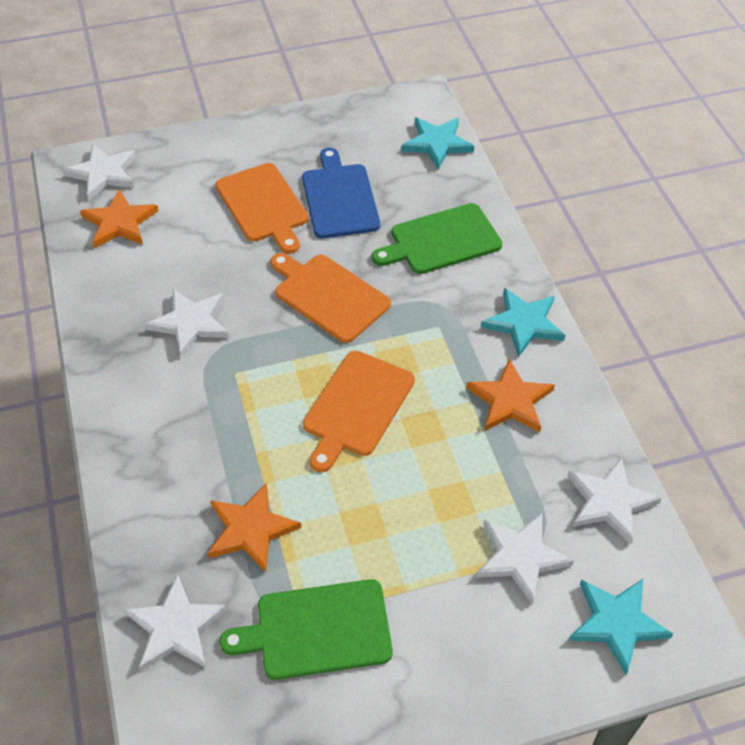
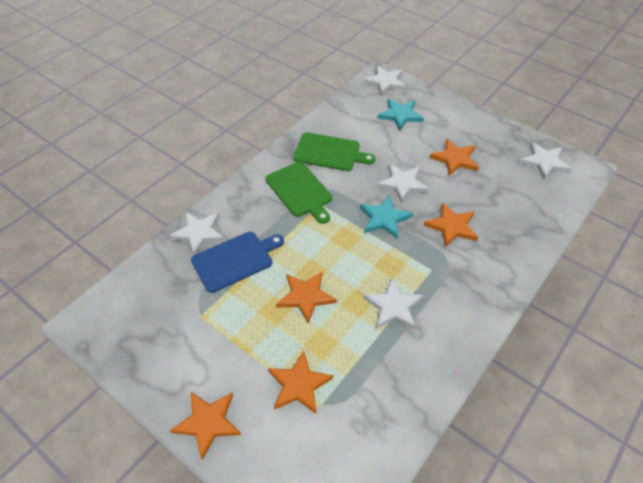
orange cutting board: 3 -> 0
orange star: 3 -> 5
turquoise star: 3 -> 2

